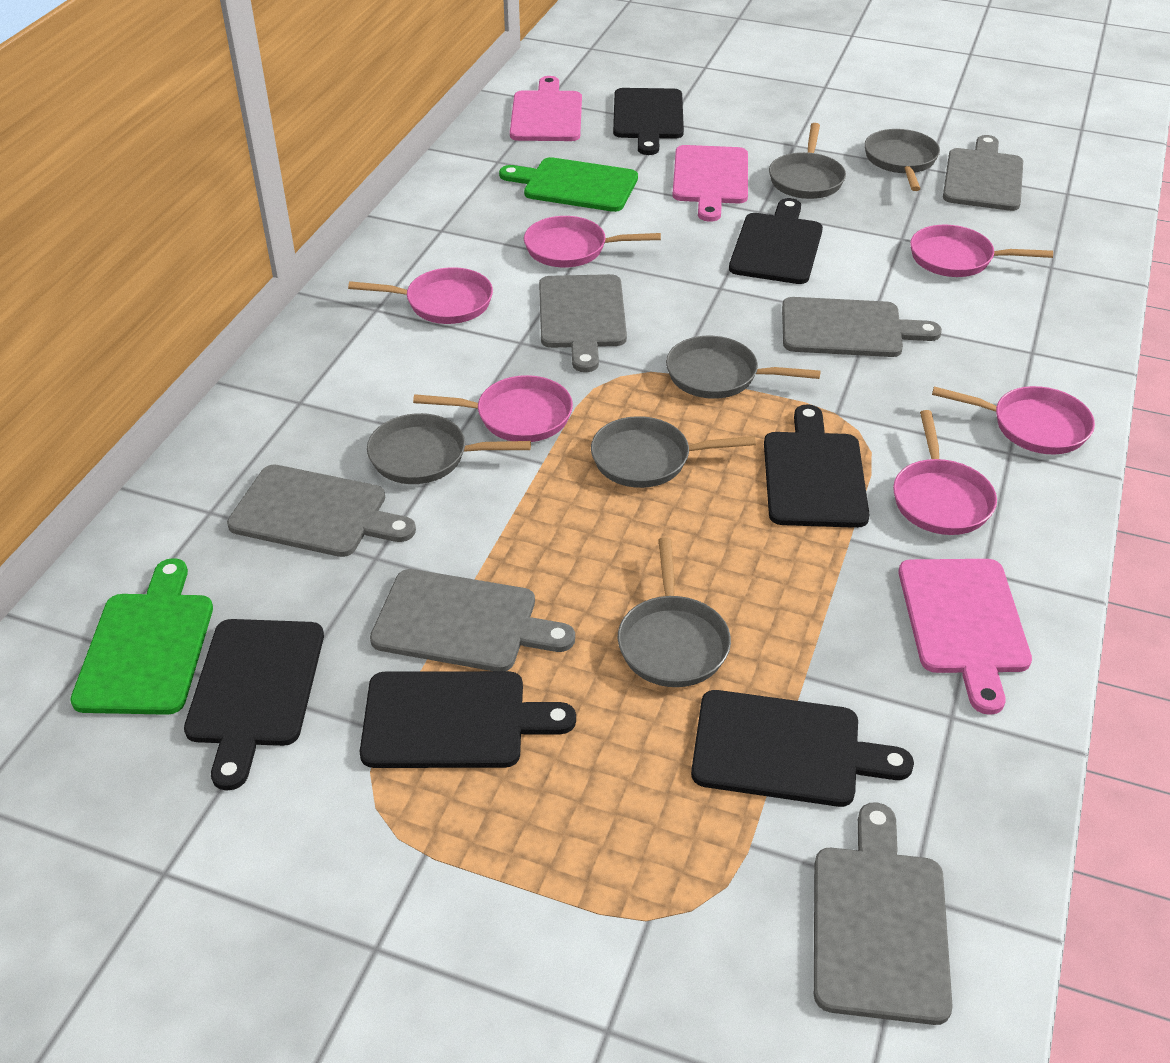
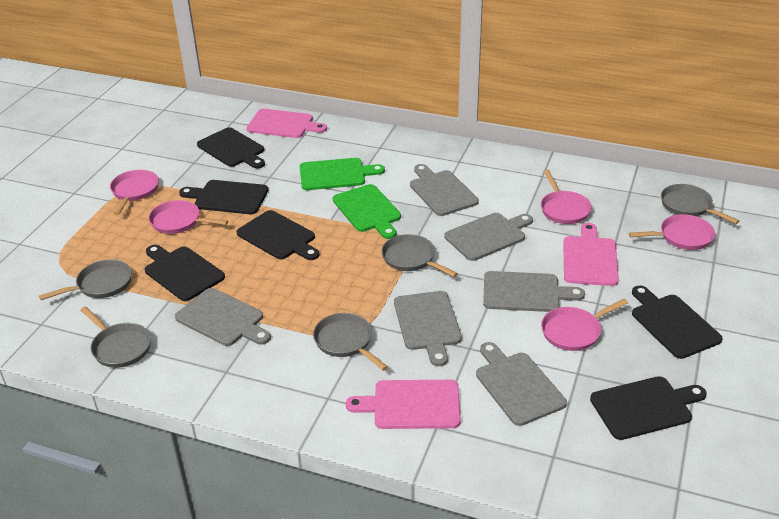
grey pan: 6 -> 5
pink pan: 6 -> 5

